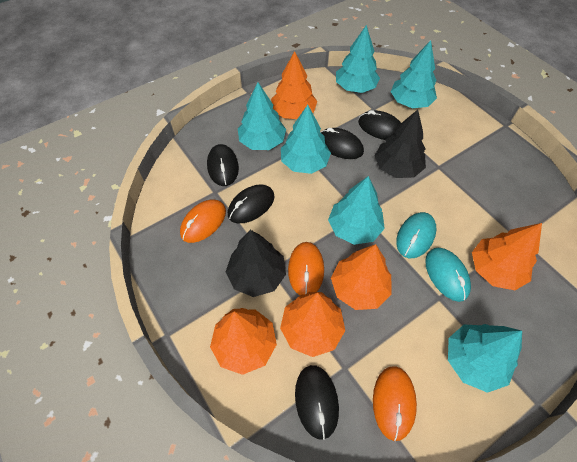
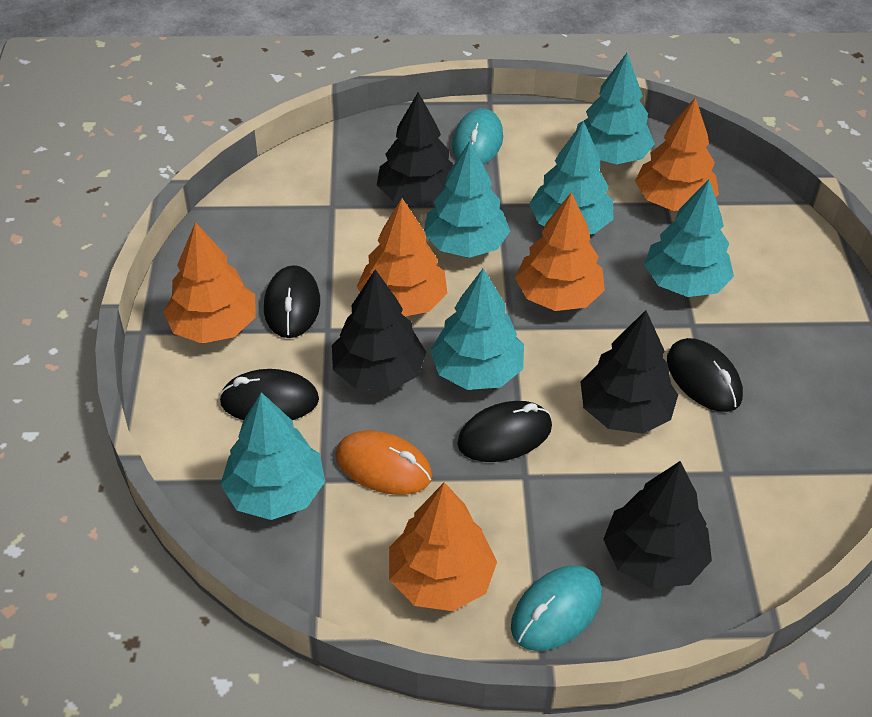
black mouse: 5 -> 4
black tree: 2 -> 4
orange mouse: 3 -> 1

